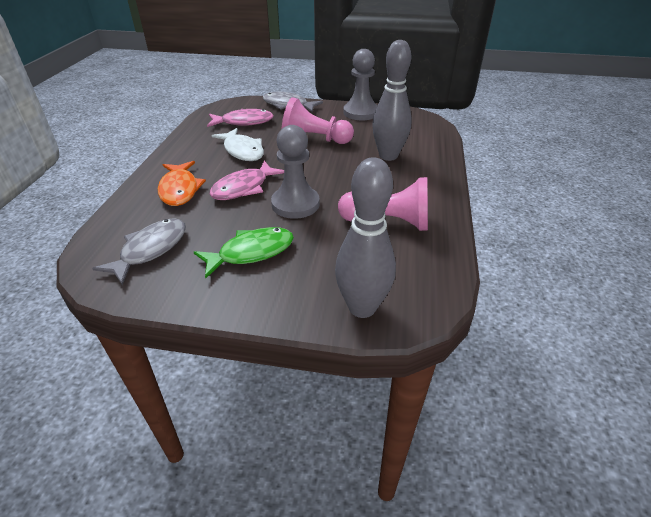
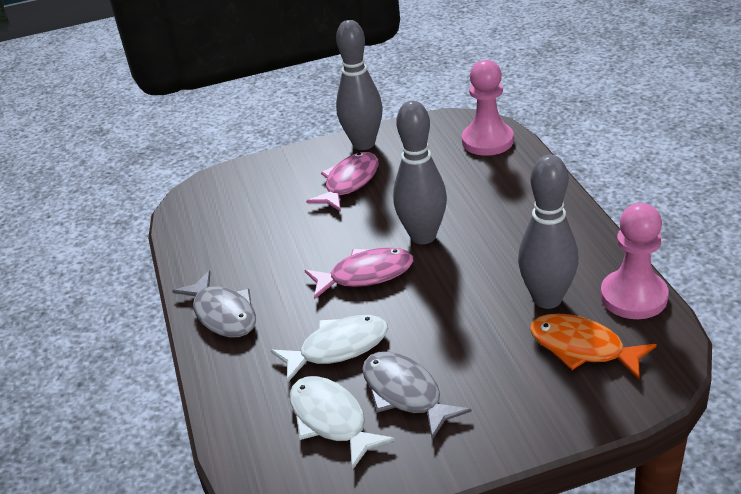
green fish: 1 -> 0
grey bowling pin: 2 -> 3
grey pawn: 2 -> 0
white fish: 1 -> 2

